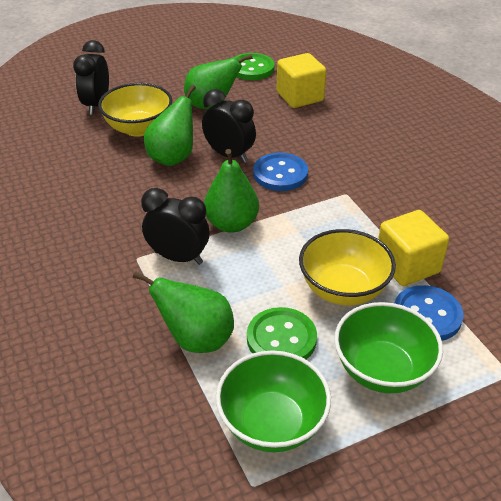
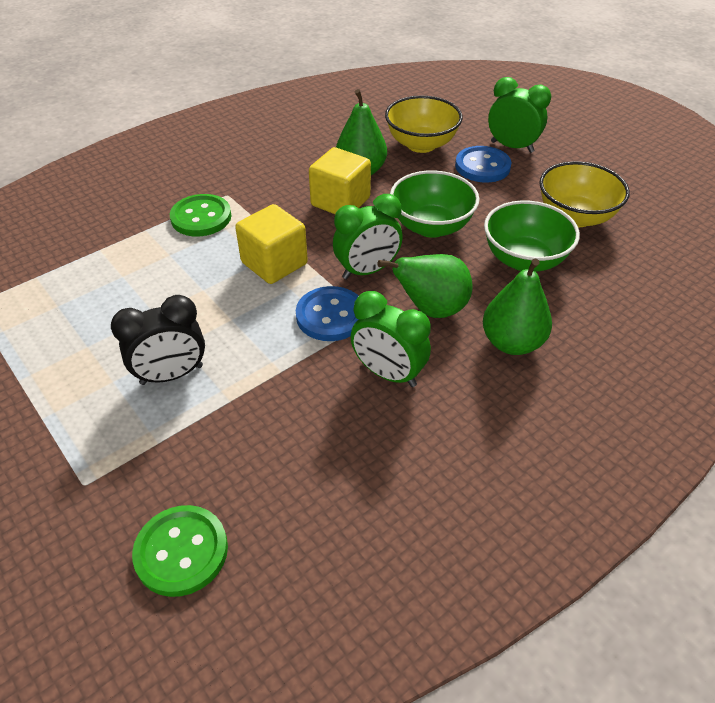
black clock: 3 -> 1
green clock: 0 -> 3
green pear: 4 -> 3

